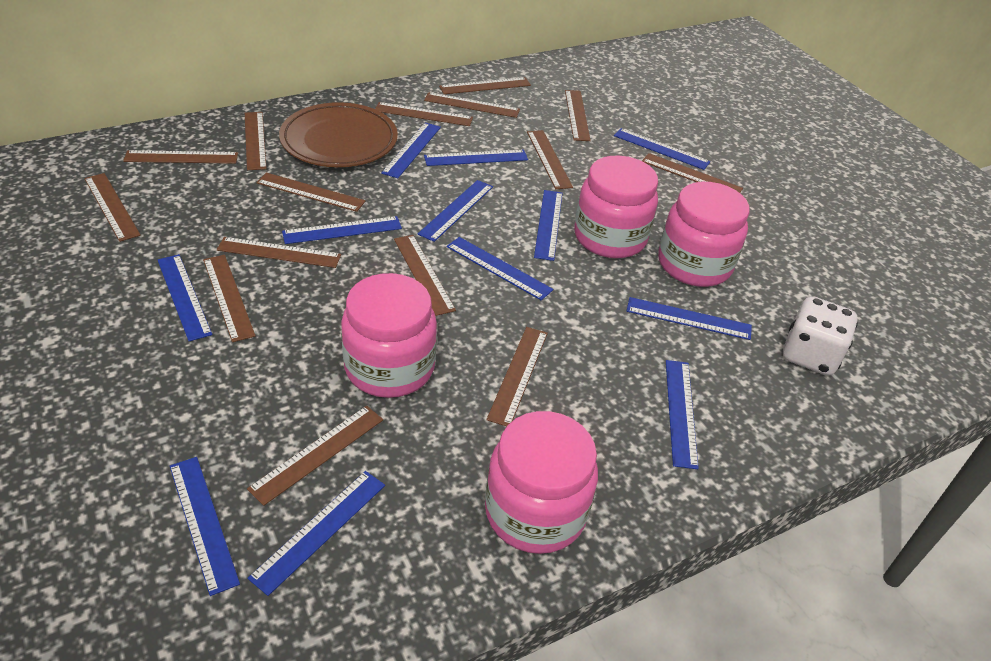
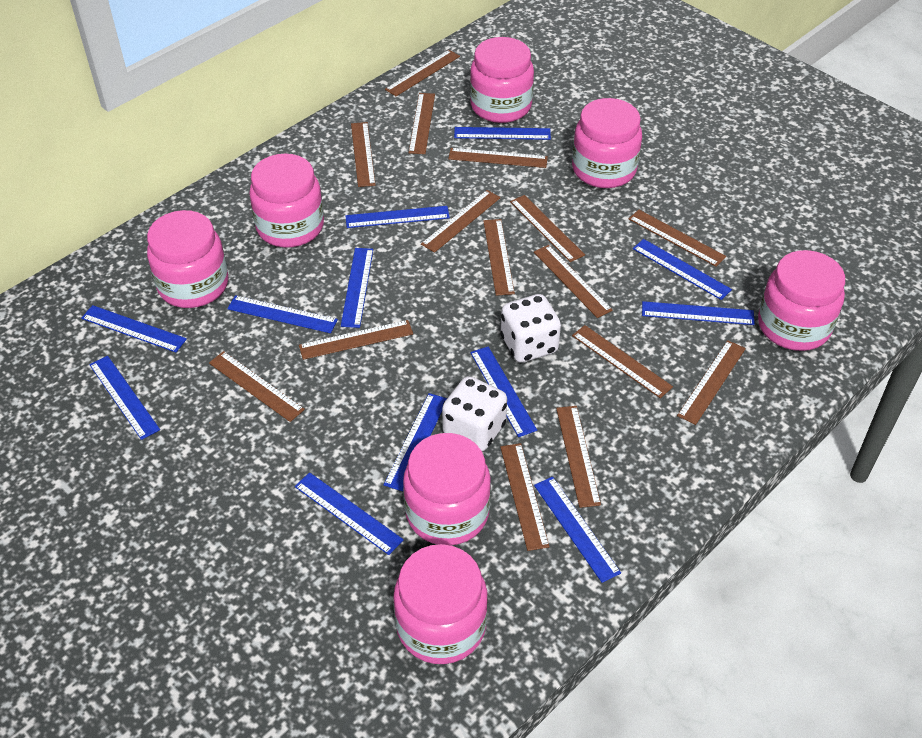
brown plate: 1 -> 0
pink jar: 4 -> 7
white dice: 1 -> 2

